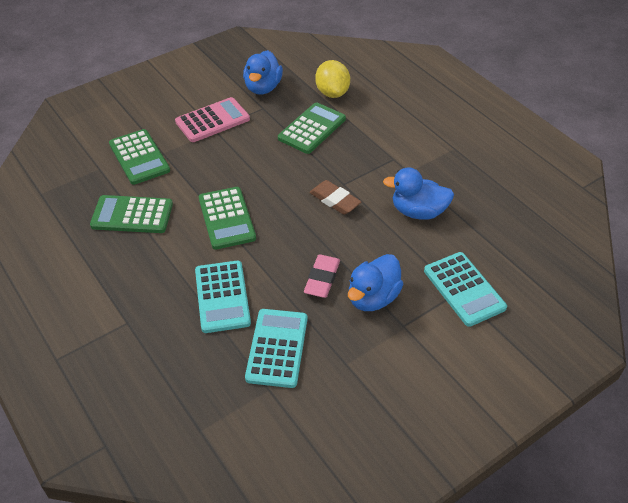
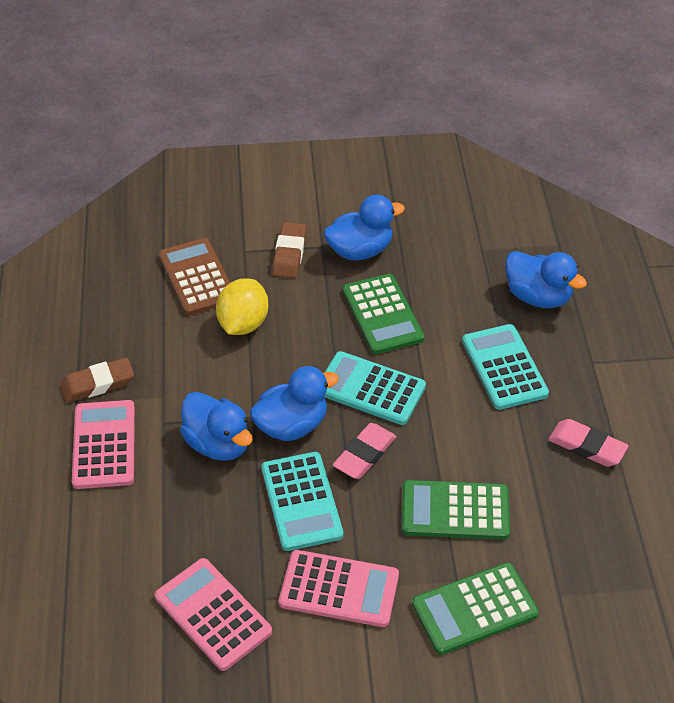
blue duck: 3 -> 4
brown calculator: 0 -> 1
brown eraser: 1 -> 2
green calculator: 4 -> 3
pink calculator: 1 -> 3
pink eraser: 1 -> 2

